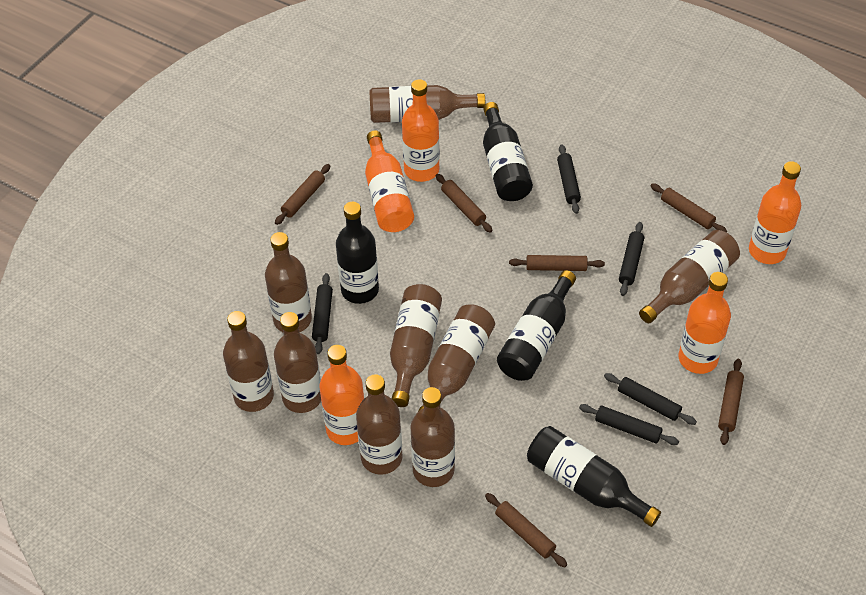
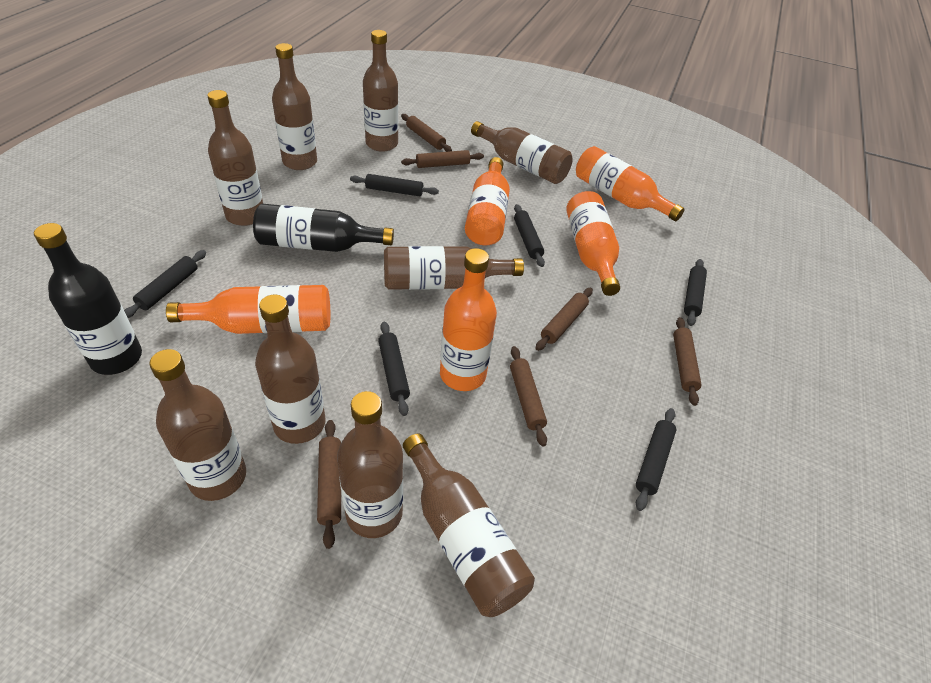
black bottle: 4 -> 2
black rolling pin: 5 -> 6

